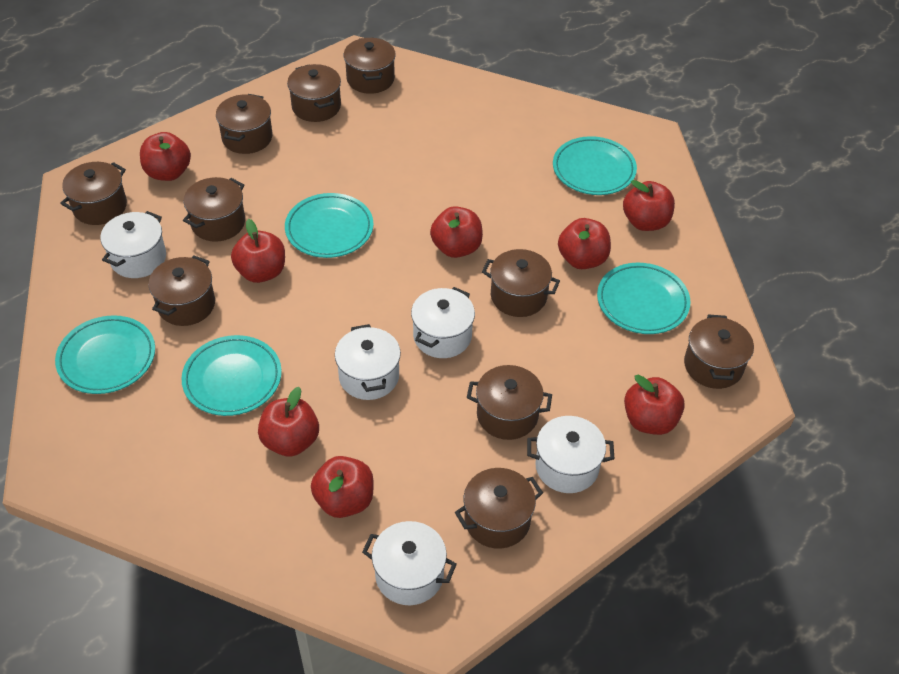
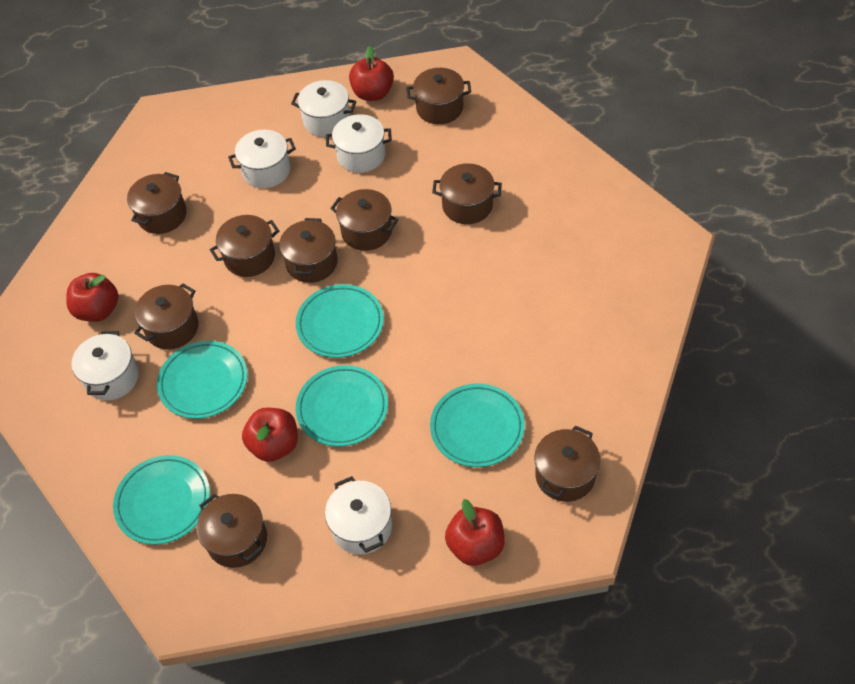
brown pot: 10 -> 9
red apple: 8 -> 4

